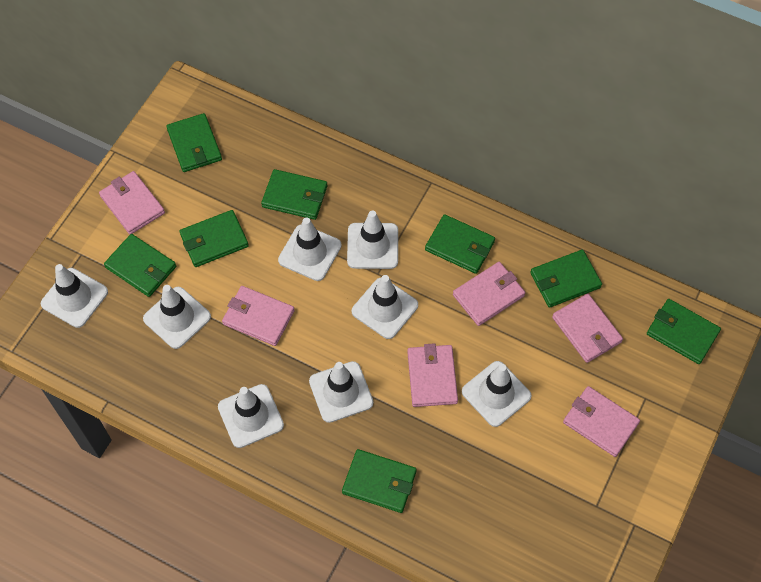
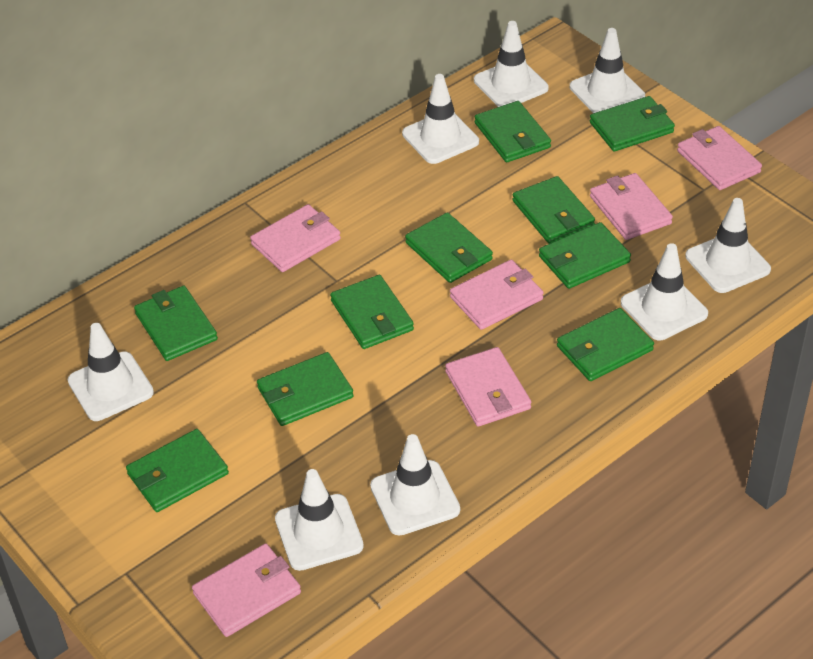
green wallet: 8 -> 10

